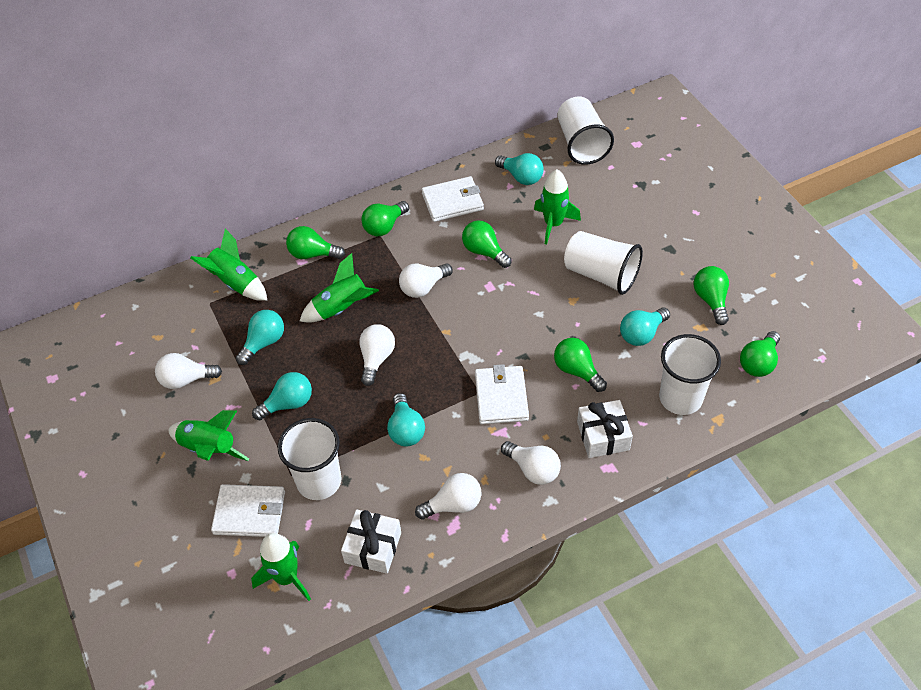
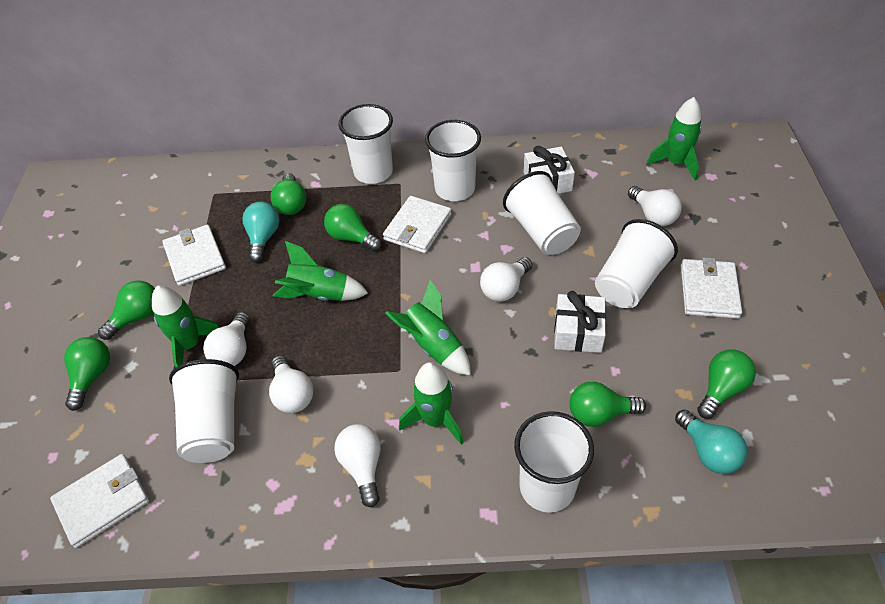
turquoise light bulb: 5 -> 2
white cup: 4 -> 6
white wallet: 3 -> 4

